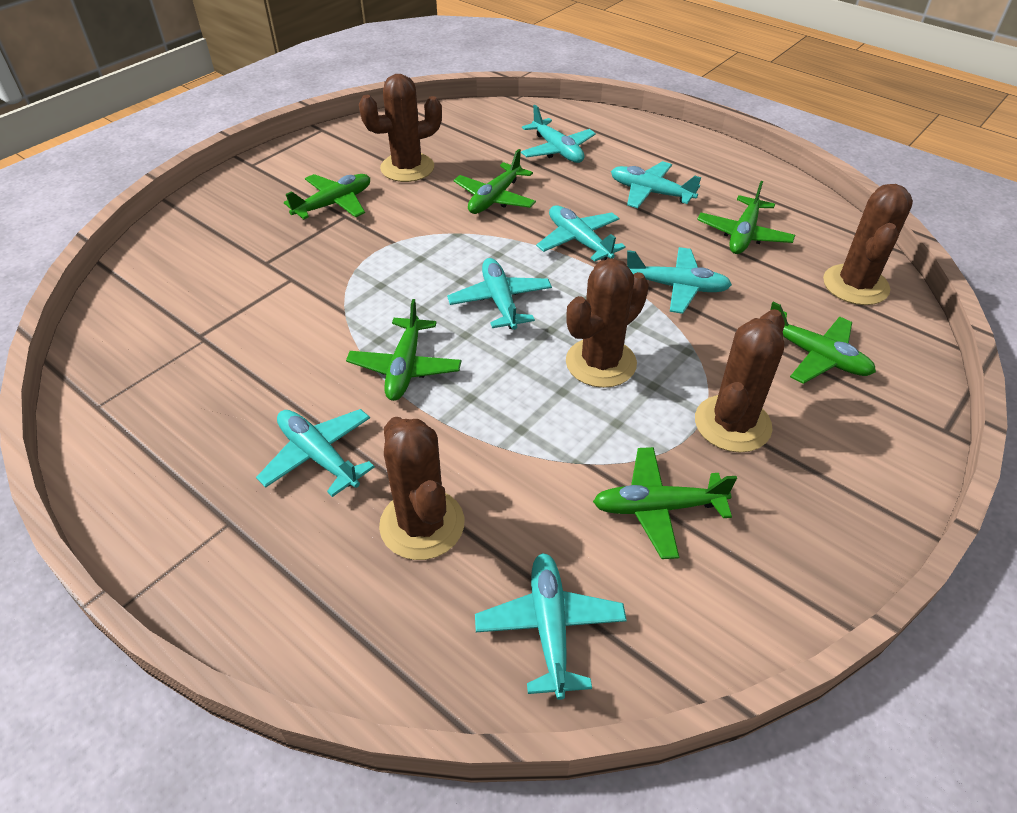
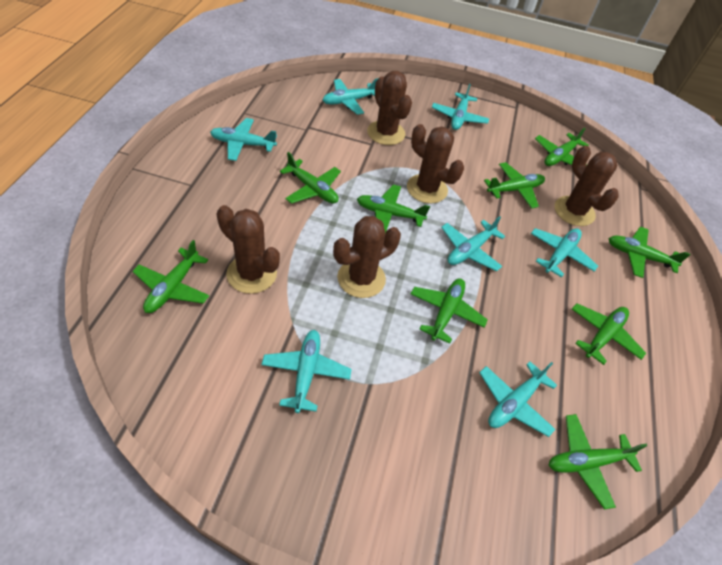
green plane: 6 -> 9

